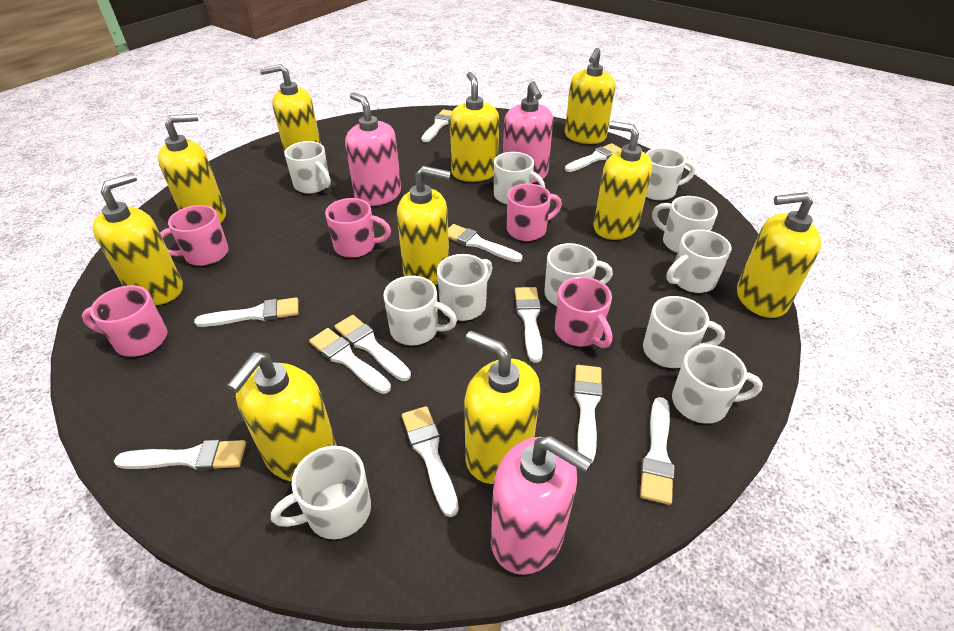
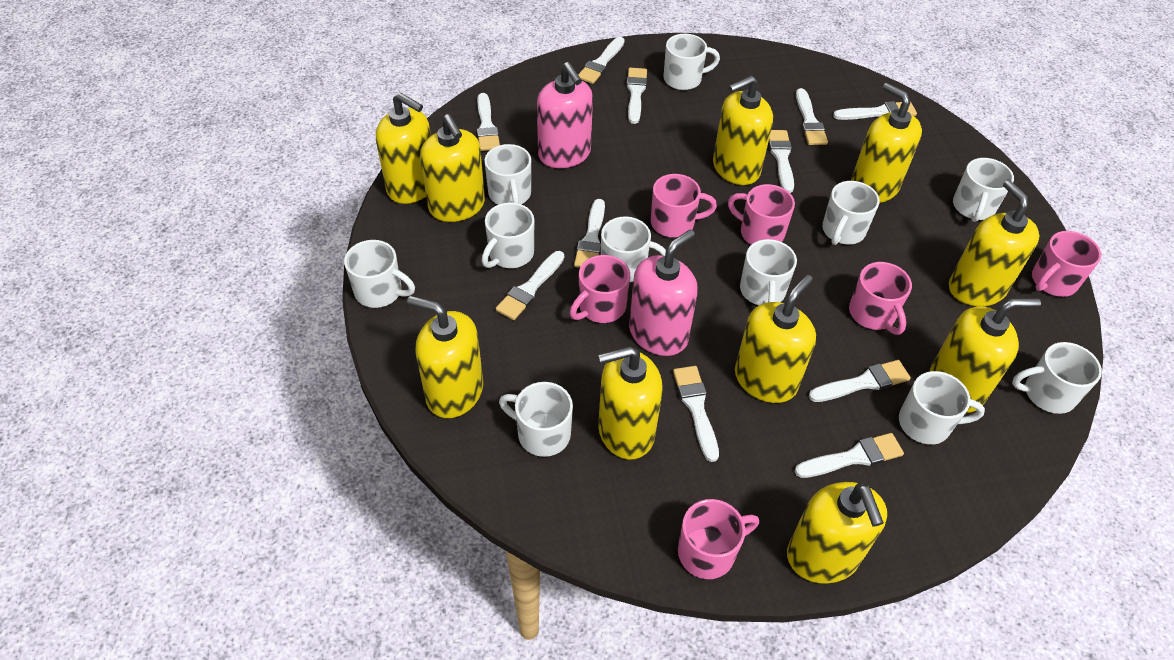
pink mug: 5 -> 6
pink soap dispenser: 3 -> 2

